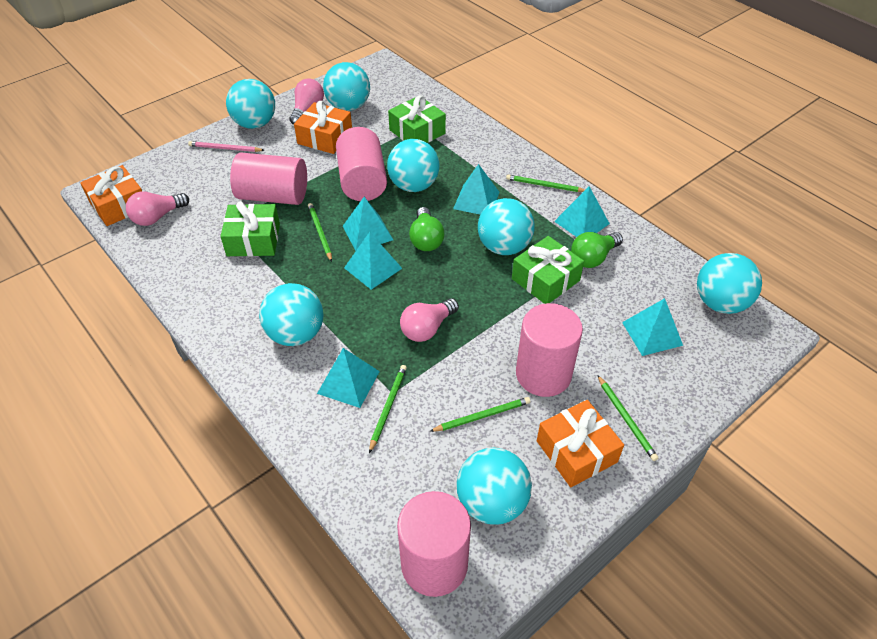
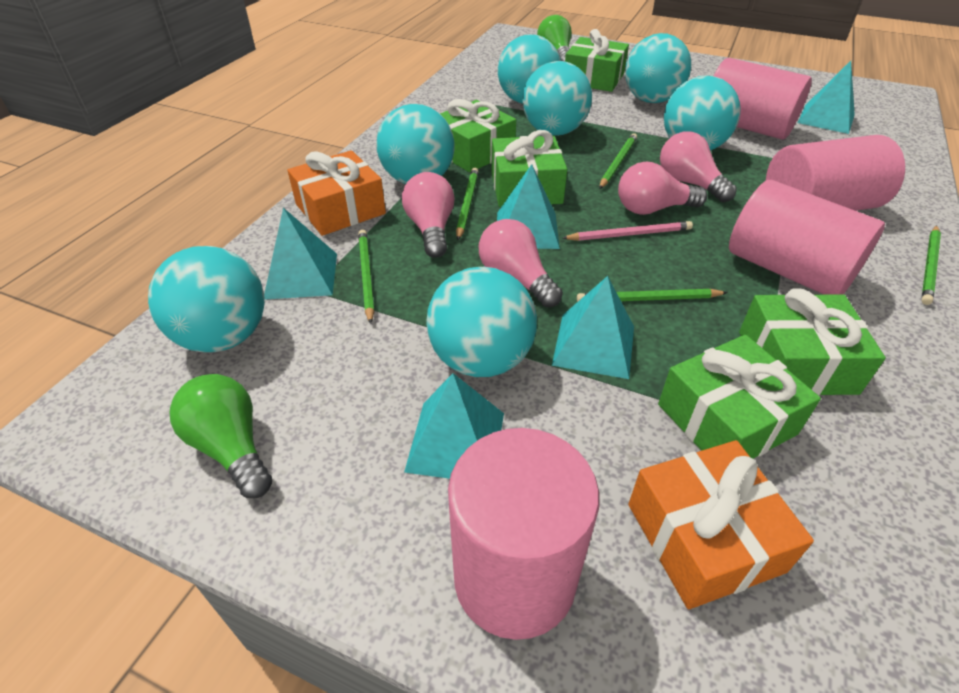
green gift: 3 -> 5
orange gift: 3 -> 2
pink light bulb: 3 -> 4
turquoise pyramid: 6 -> 5

